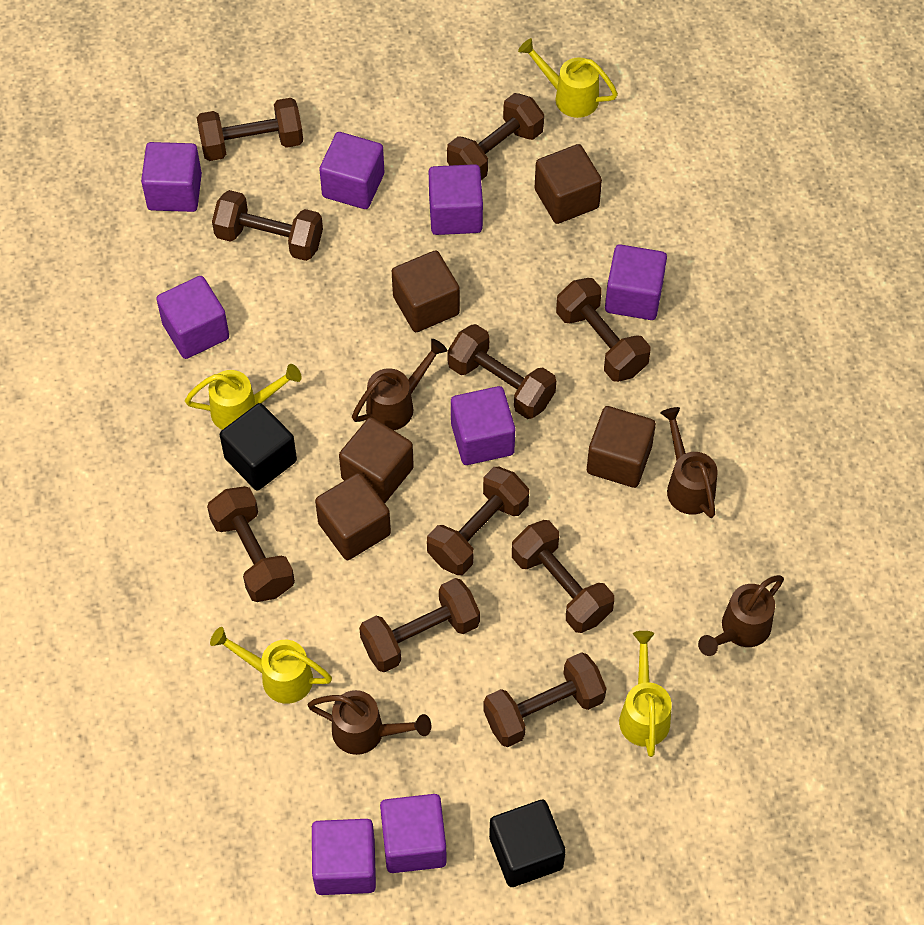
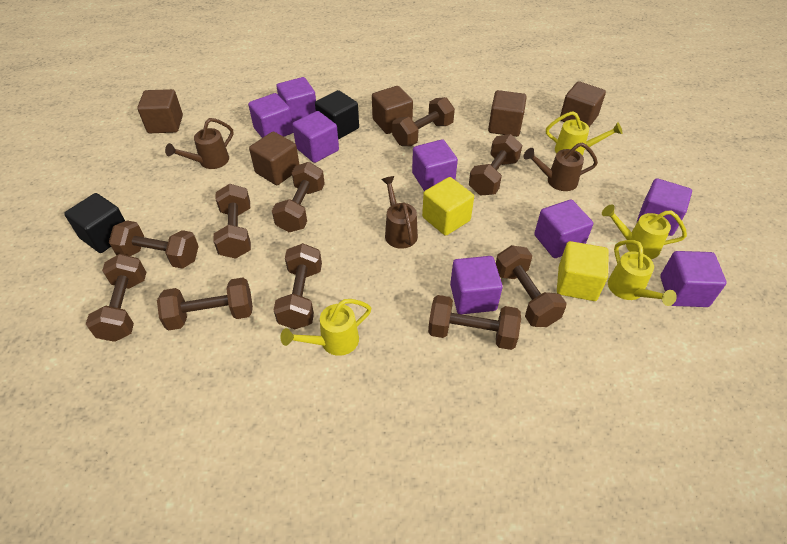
brown watering can: 4 -> 3
yellow cube: 0 -> 2

